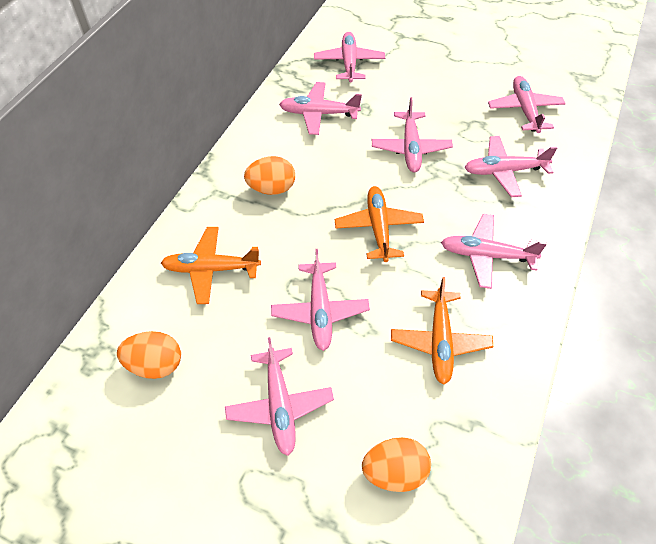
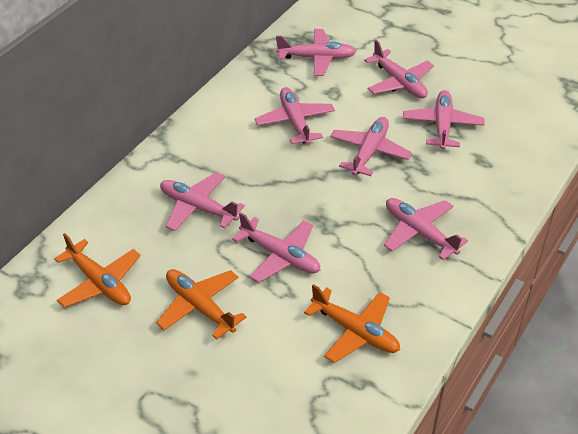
orange egg: 3 -> 0

